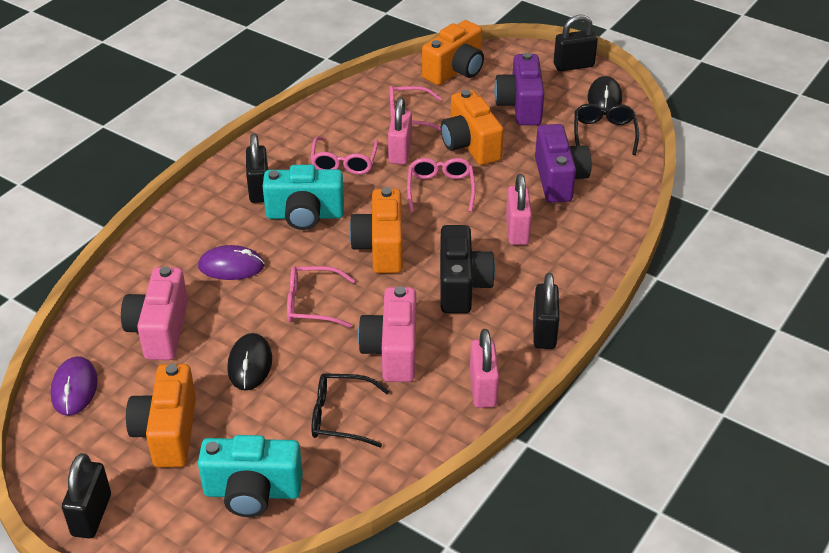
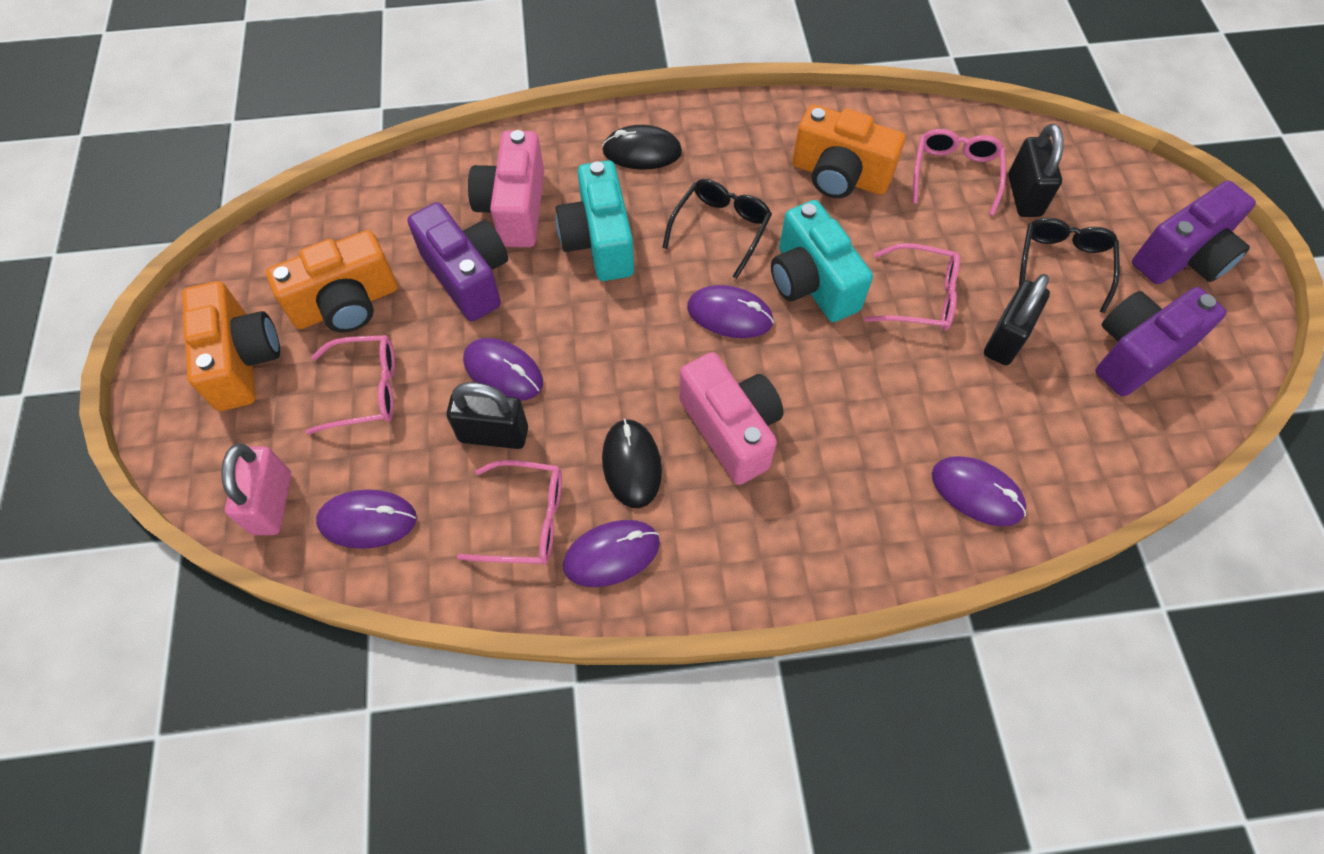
black camera: 1 -> 0
black padlock: 4 -> 3
orange camera: 4 -> 3
pink padlock: 3 -> 1
purple camera: 2 -> 3
purple mouse: 2 -> 5

